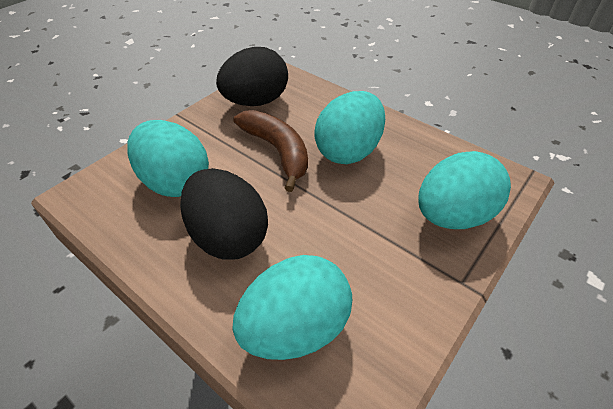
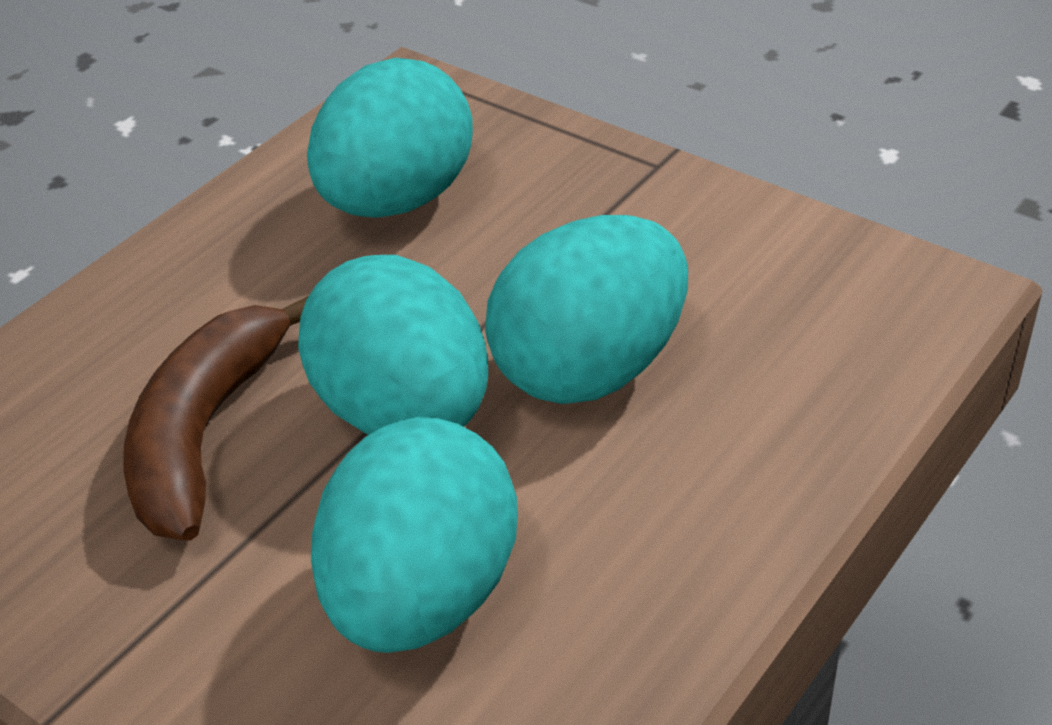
black egg: 2 -> 0

